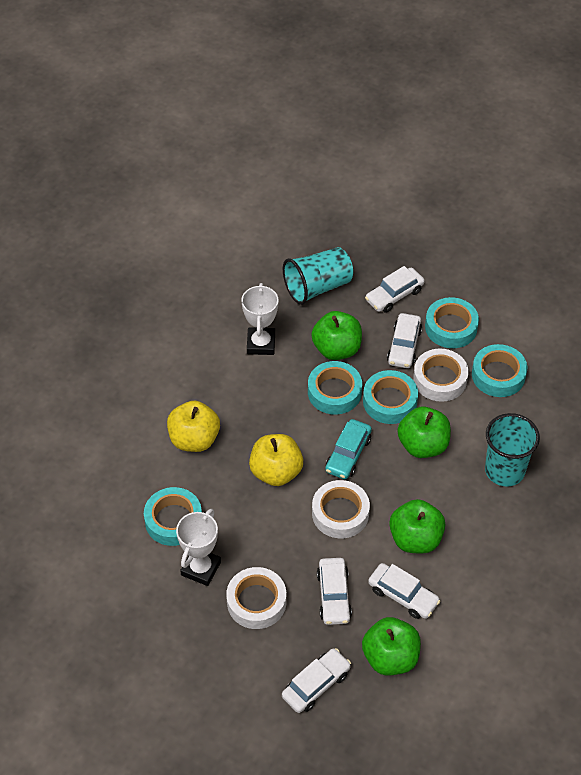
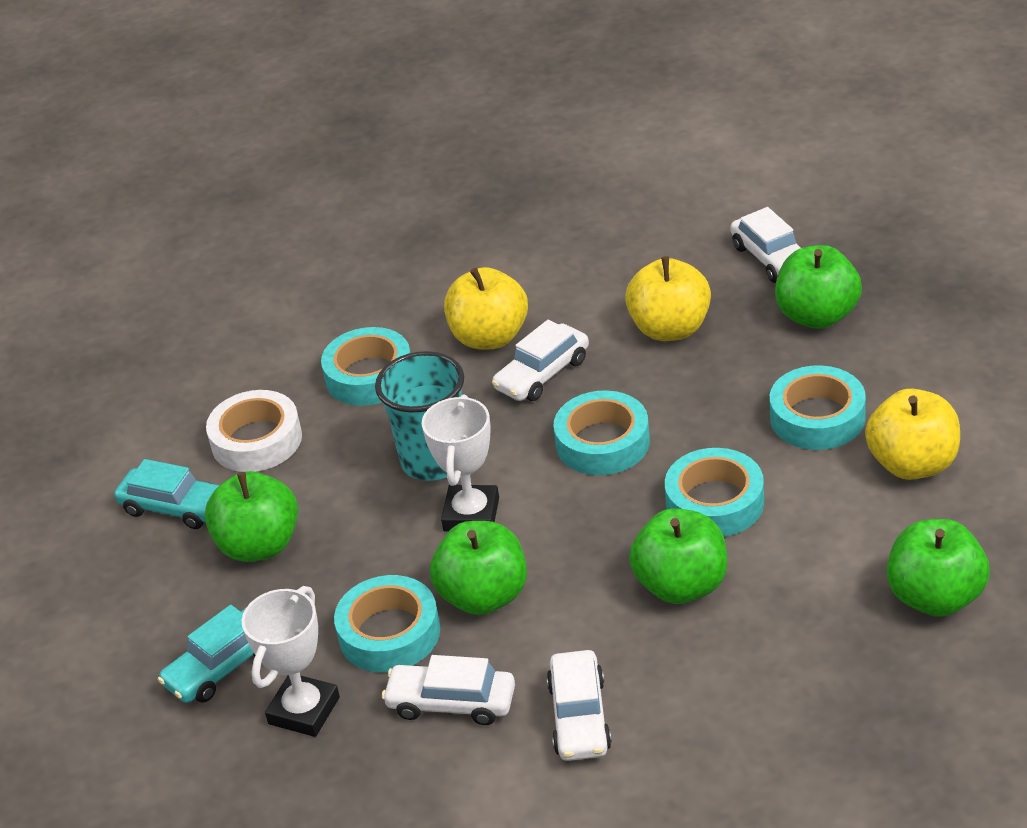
green apple: 4 -> 5
turquoise car: 1 -> 2
turquoise cup: 2 -> 1
white car: 5 -> 4
white tape: 3 -> 1
yellow apple: 2 -> 3

